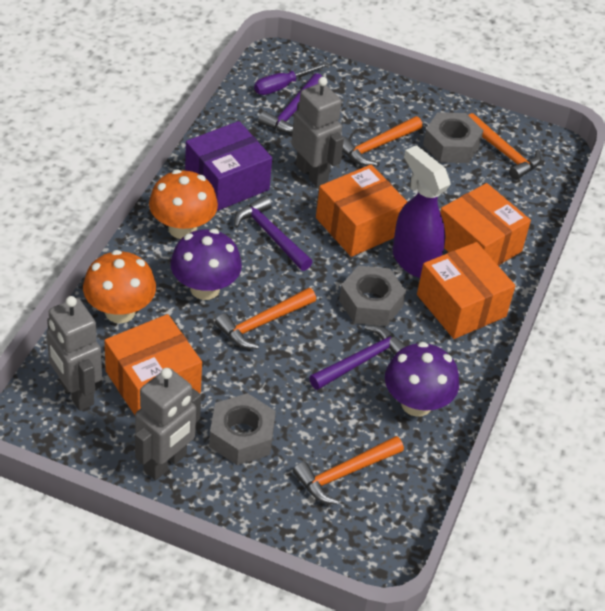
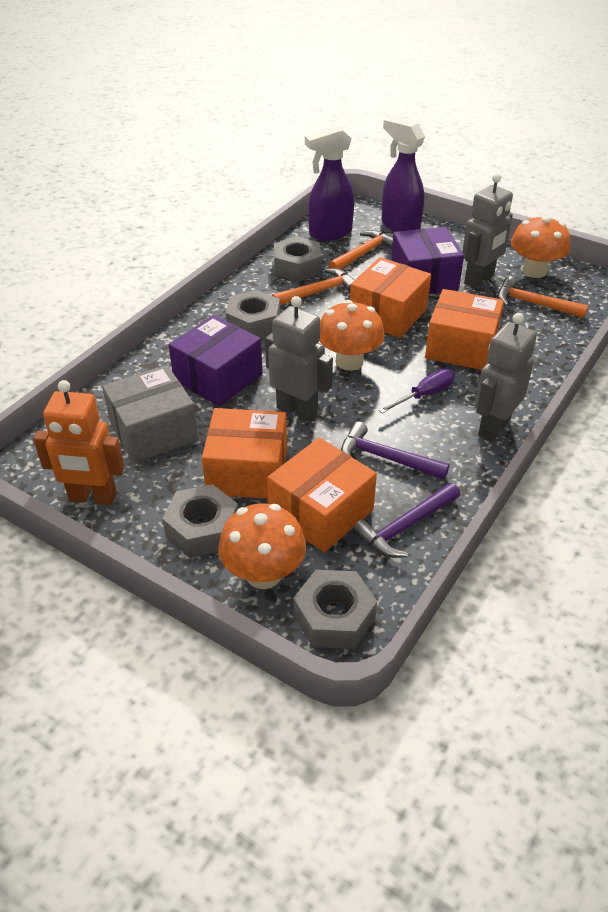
grey box: 0 -> 1
grey nut: 3 -> 4
orange hammer: 4 -> 3
orange mushroom: 2 -> 3
orange robot: 0 -> 1
purple box: 1 -> 2
purple hammer: 3 -> 2
purple mushroom: 2 -> 0
purple spray bottle: 1 -> 2

